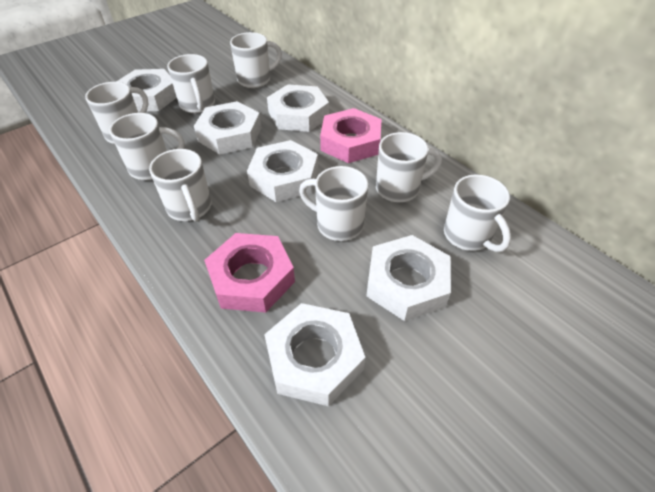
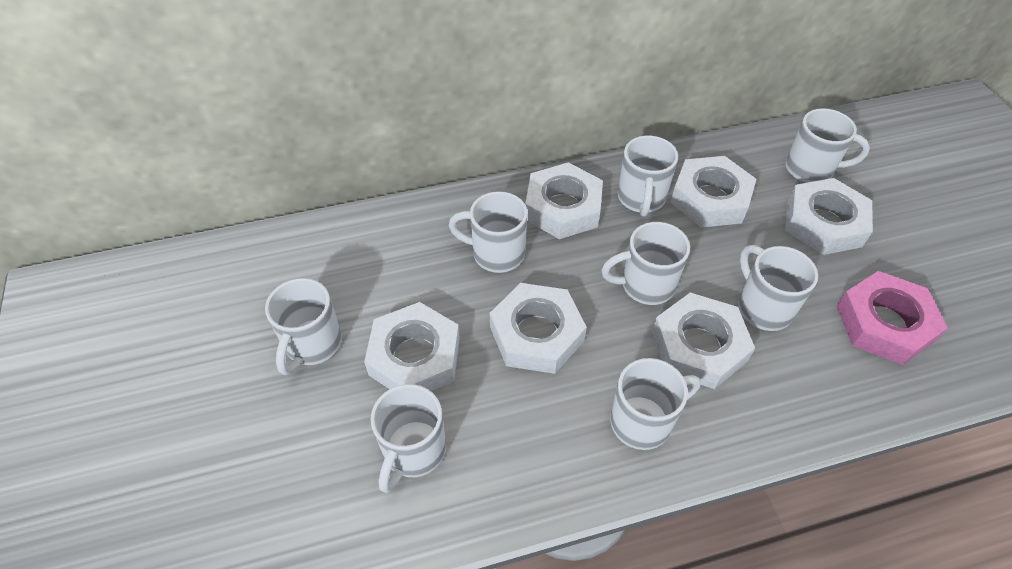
pink nut: 2 -> 1

